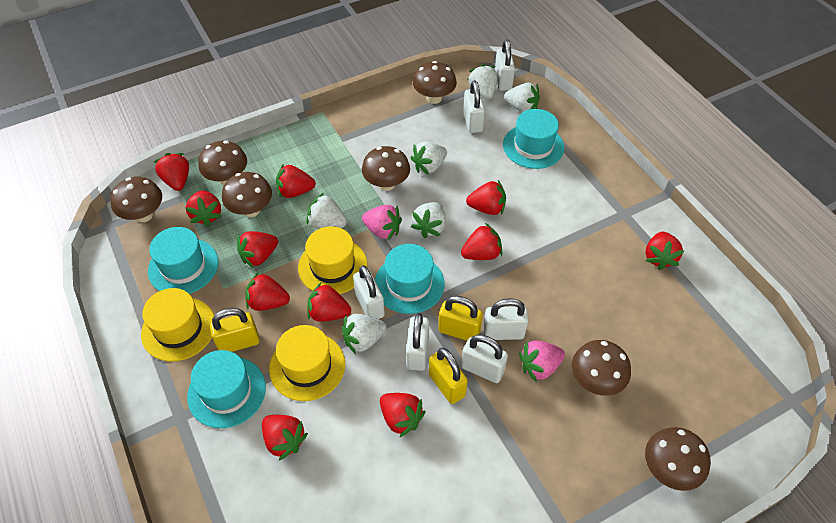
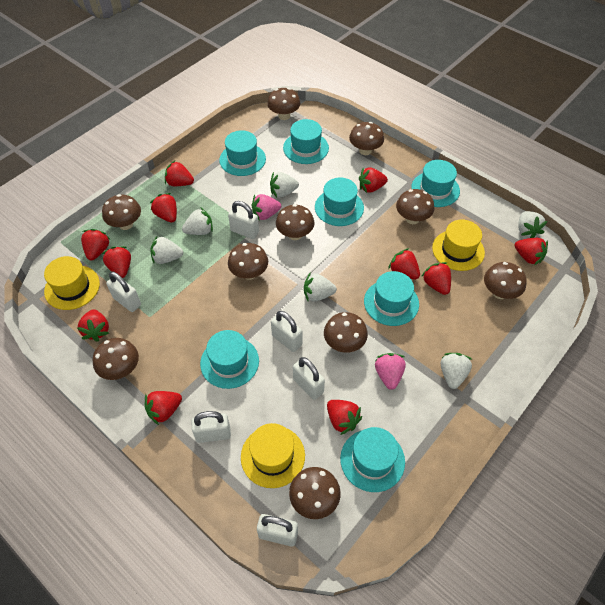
brown mushroom: 7 -> 10
turquoise hat: 4 -> 7
yellow padlock: 3 -> 0

